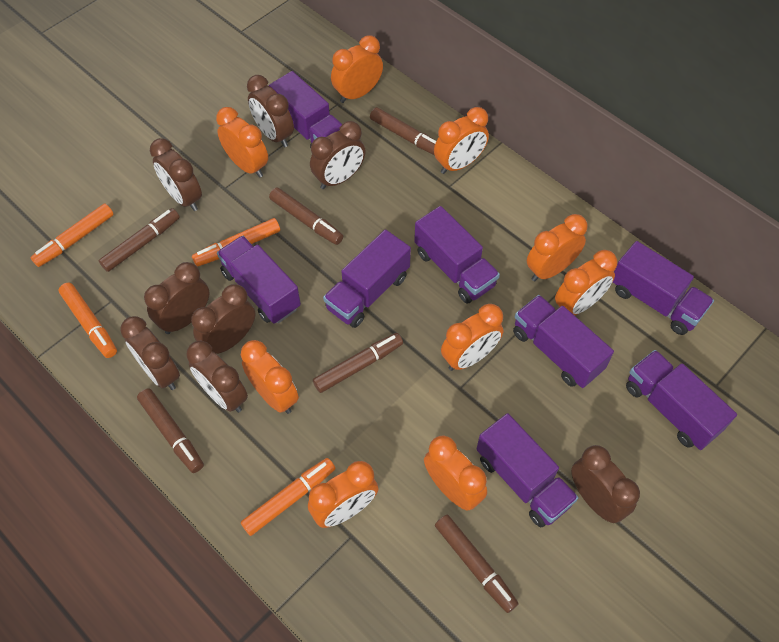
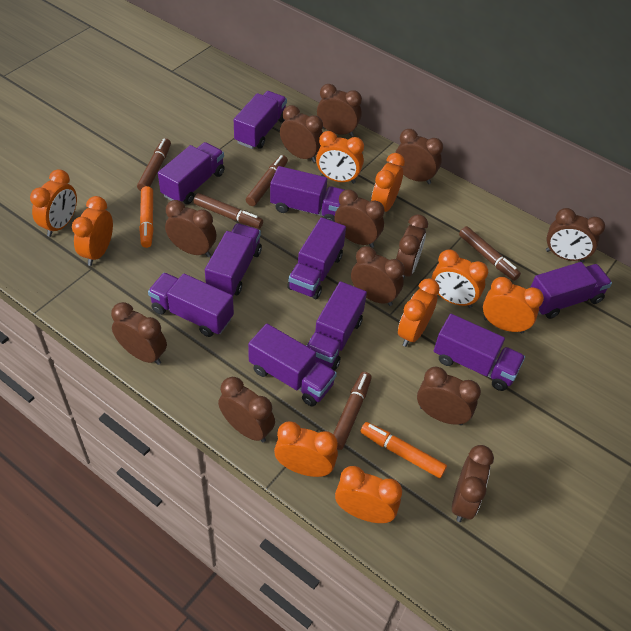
brown clock: 8 -> 12
brown marker: 6 -> 5
orange marker: 4 -> 2
purple truck: 8 -> 10

